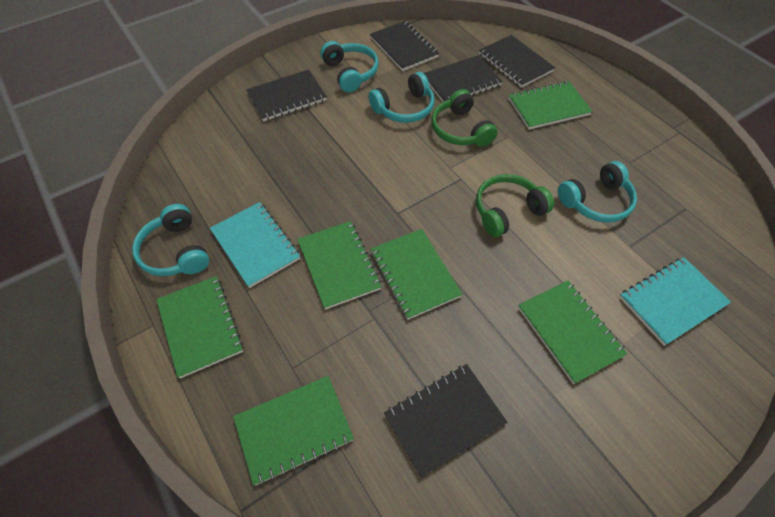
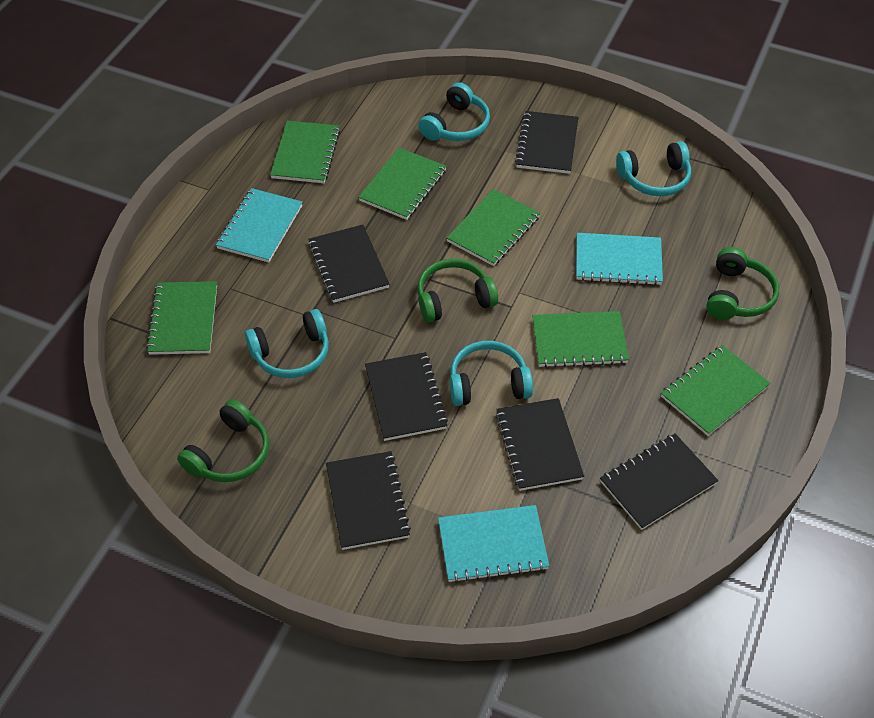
black notebook: 5 -> 6
green headphones: 2 -> 3
turquoise notebook: 2 -> 3

